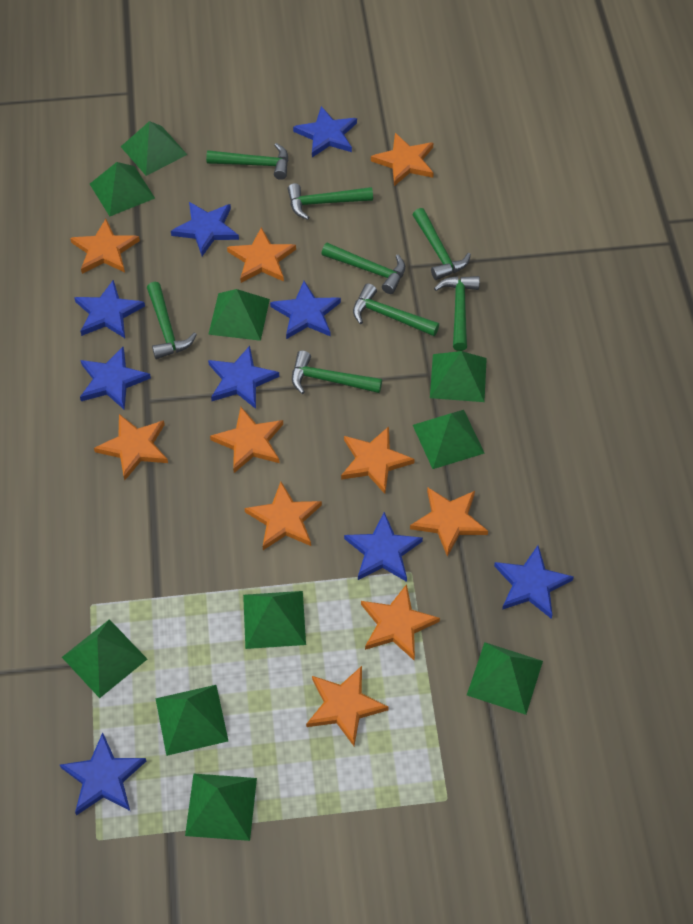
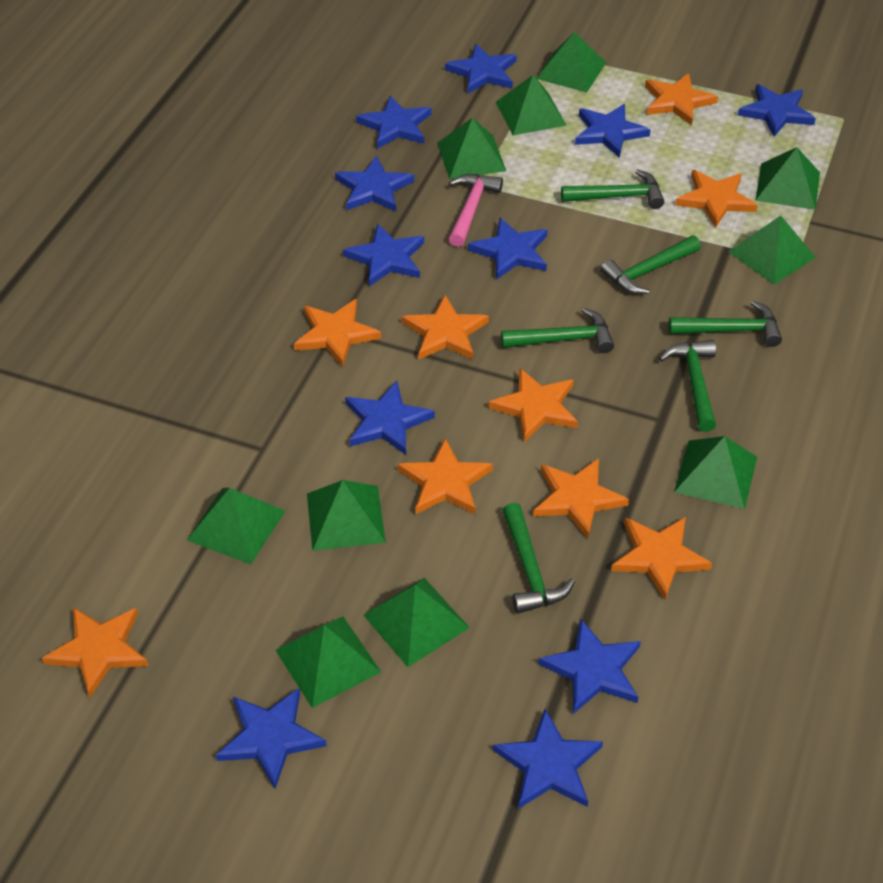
blue star: 9 -> 11
green hammer: 8 -> 6
orange star: 10 -> 9
pink hammer: 0 -> 1

